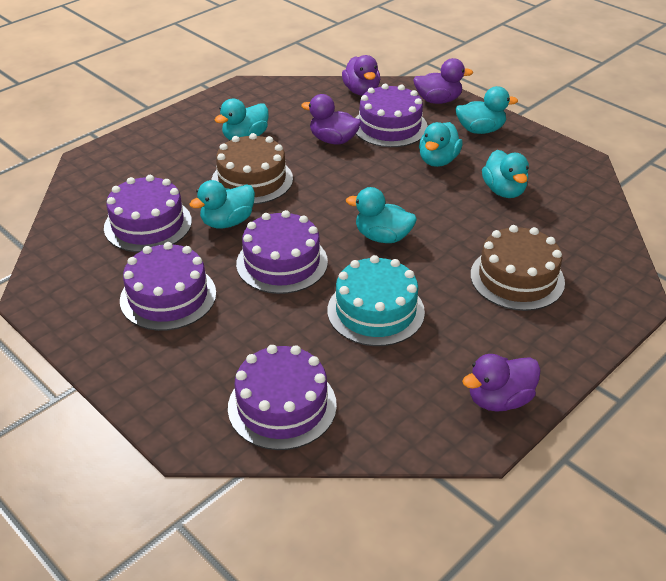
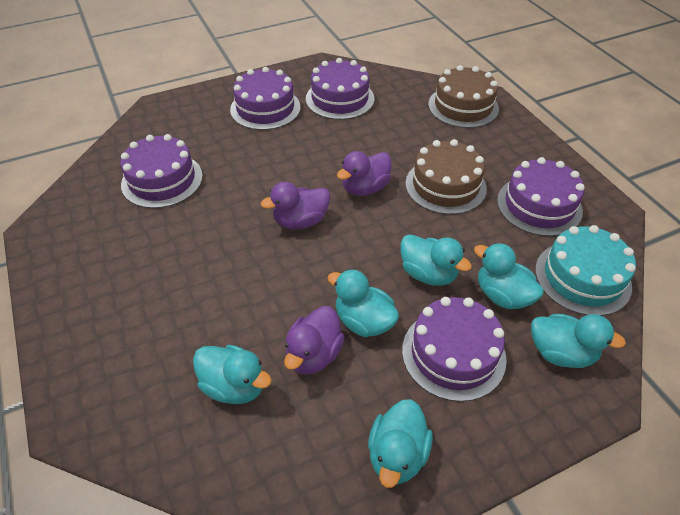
purple duck: 4 -> 3

